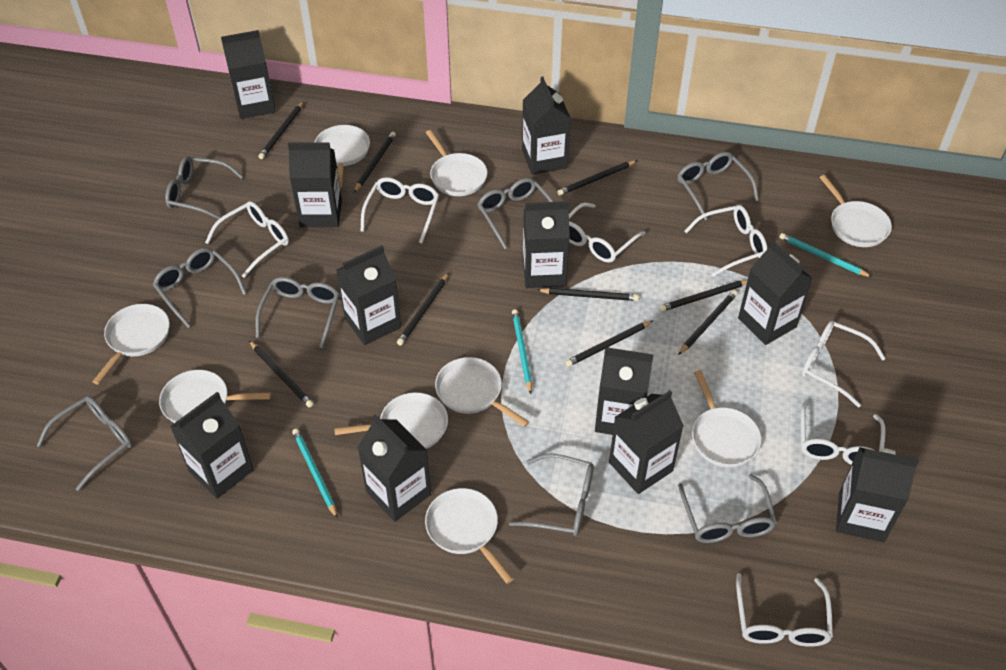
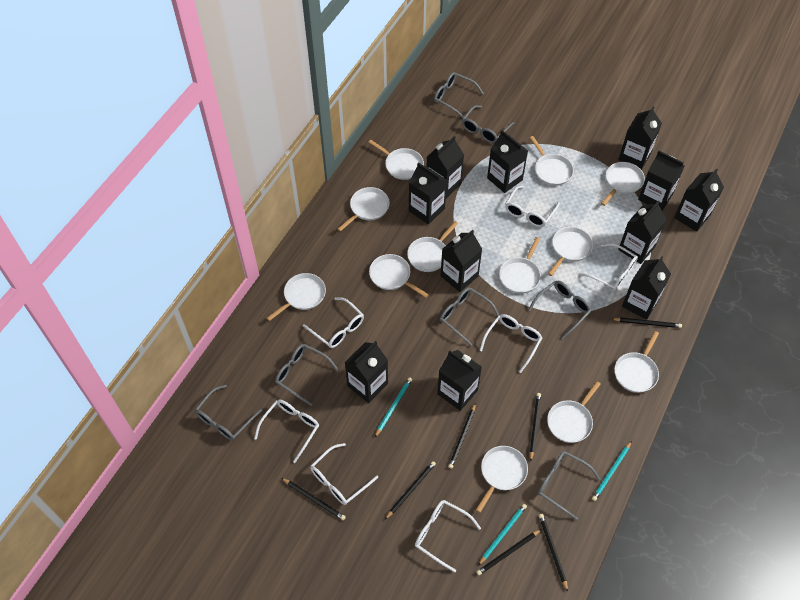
black pencil: 9 -> 7
grey glasses: 8 -> 7
white pan: 9 -> 12

